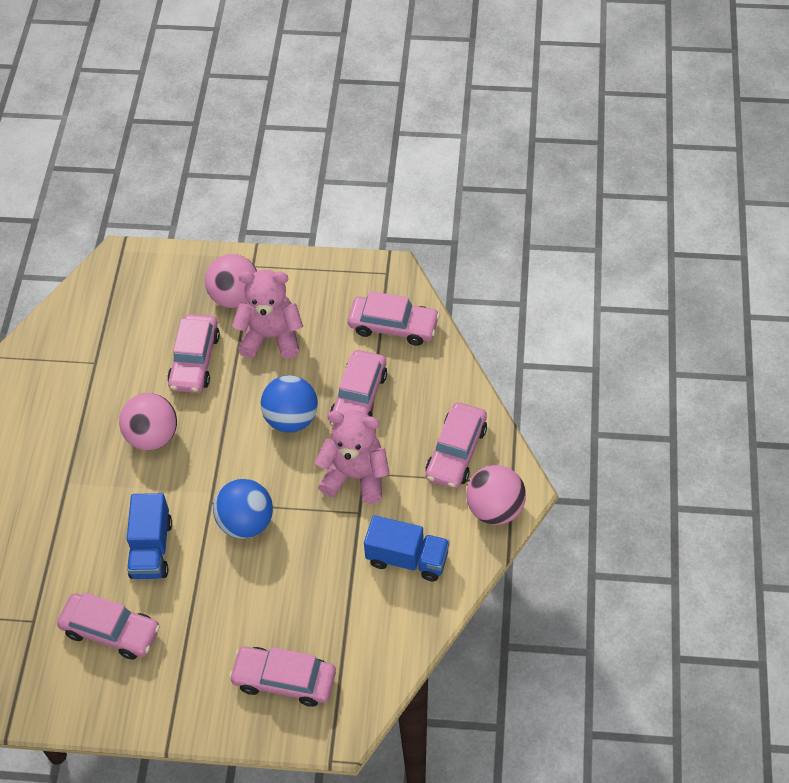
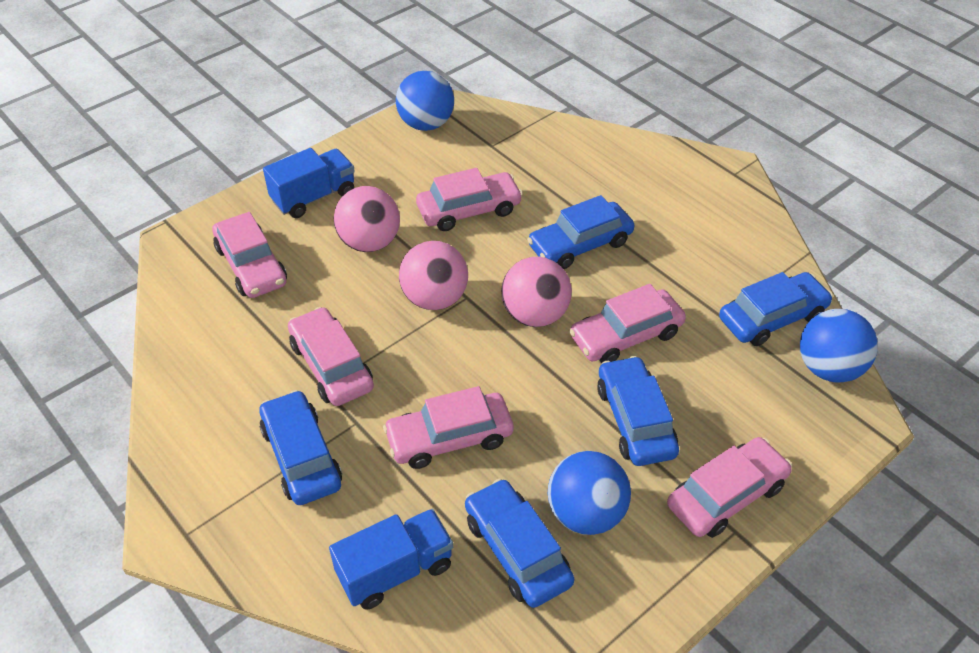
blue ball: 2 -> 3
blue car: 0 -> 5
pink teddy bear: 2 -> 0

